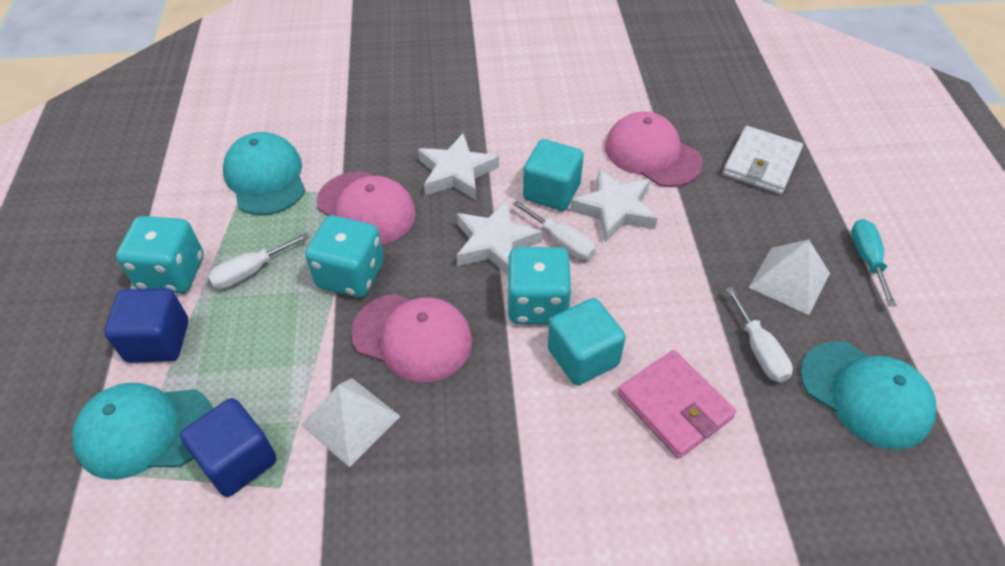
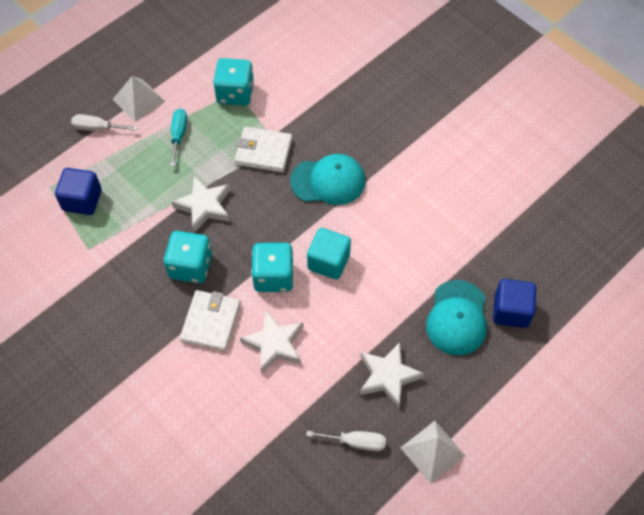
pink cap: 3 -> 0
pink wallet: 1 -> 0
turquoise cap: 3 -> 2
turquoise cube: 2 -> 1
white screwdriver: 3 -> 2
white wallet: 1 -> 2

